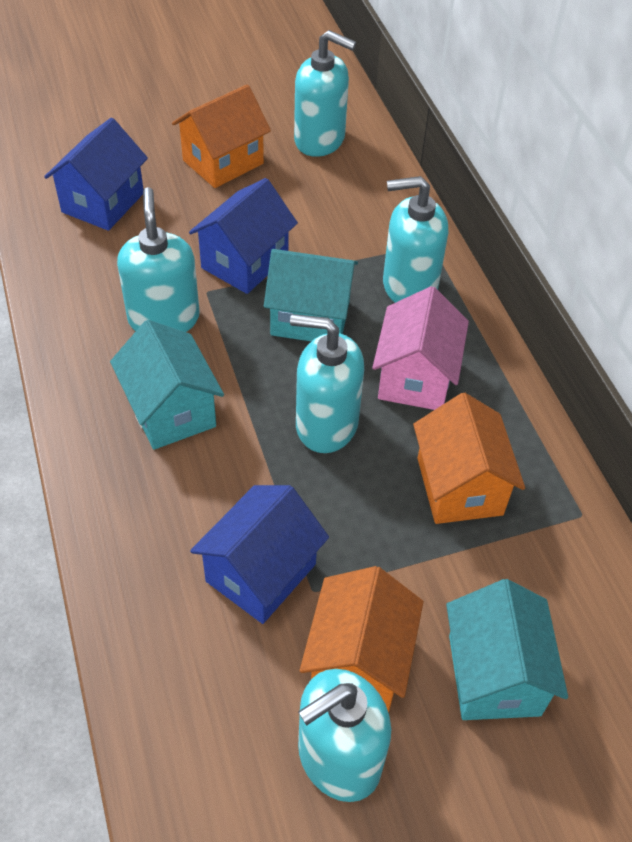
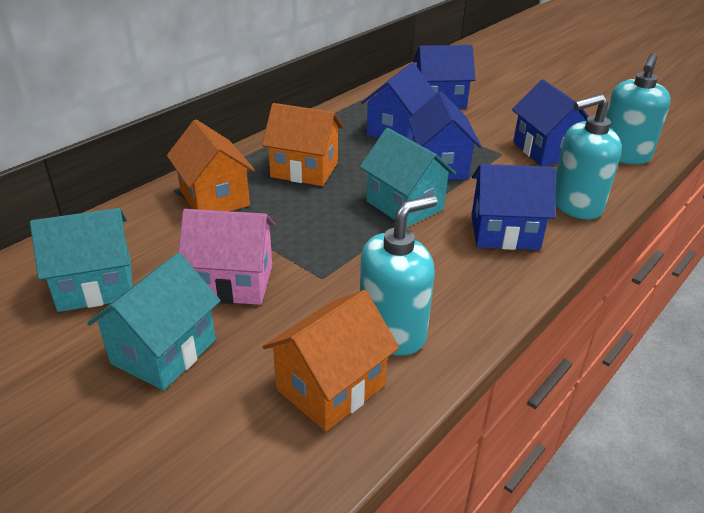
blue house: 3 -> 5
turquoise soap dispenser: 5 -> 3

